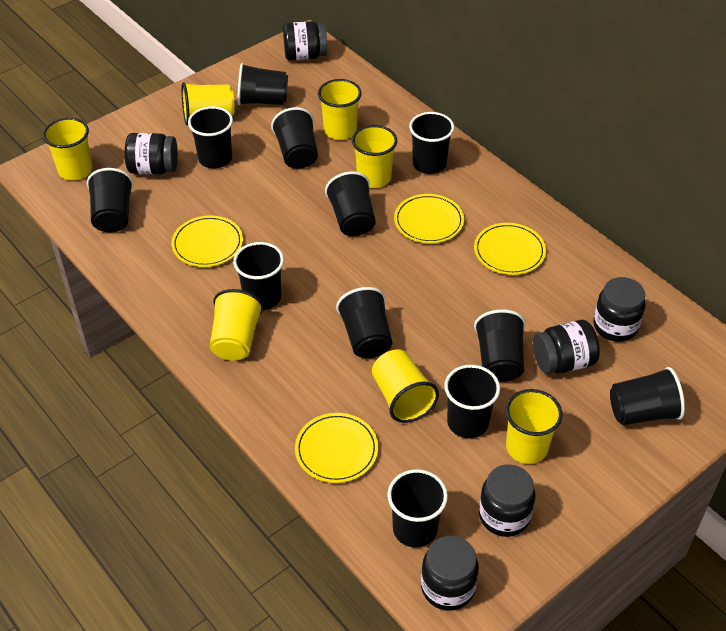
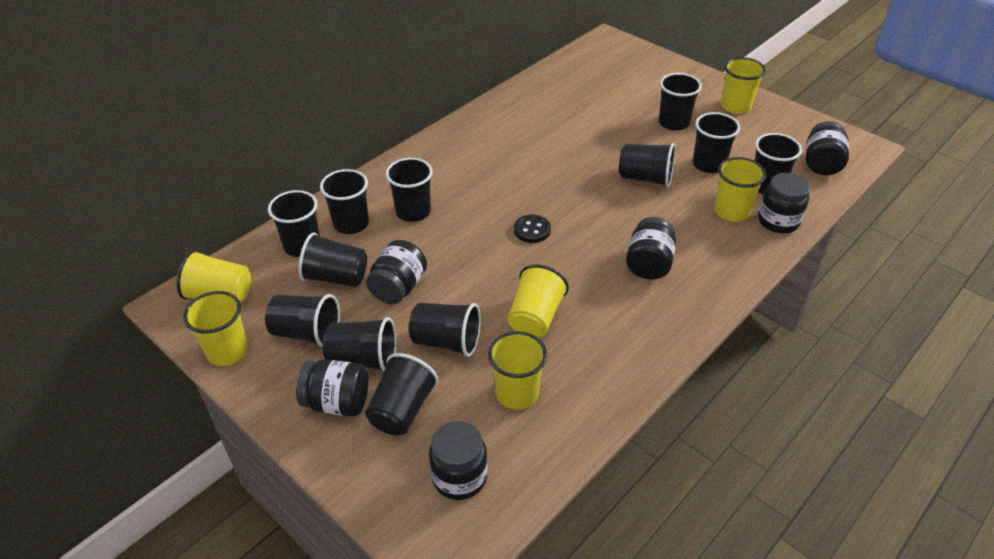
black button: 0 -> 1
yellow cup: 7 -> 6
yellow plate: 4 -> 0

